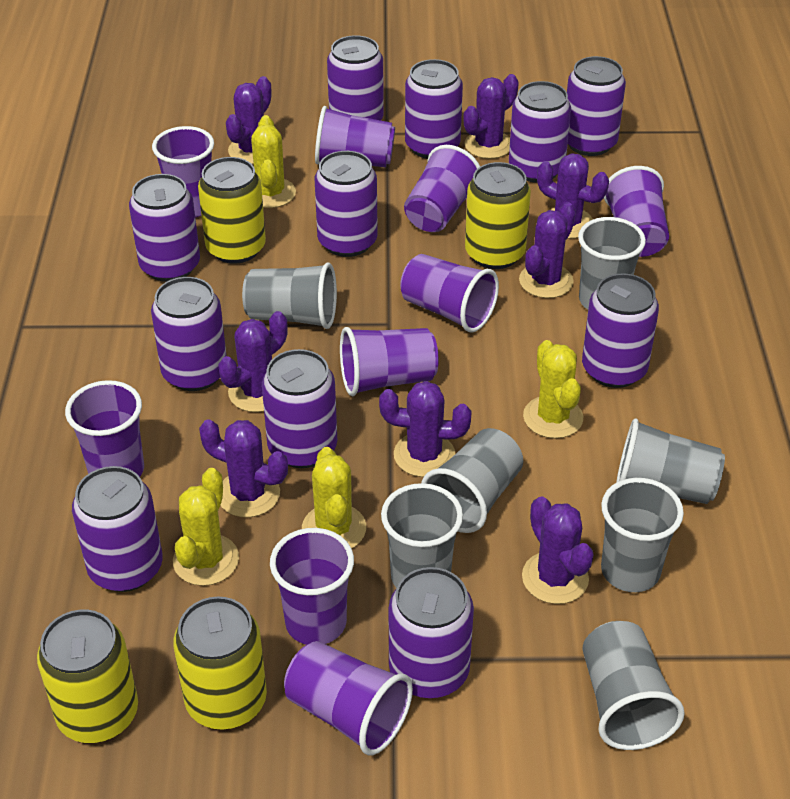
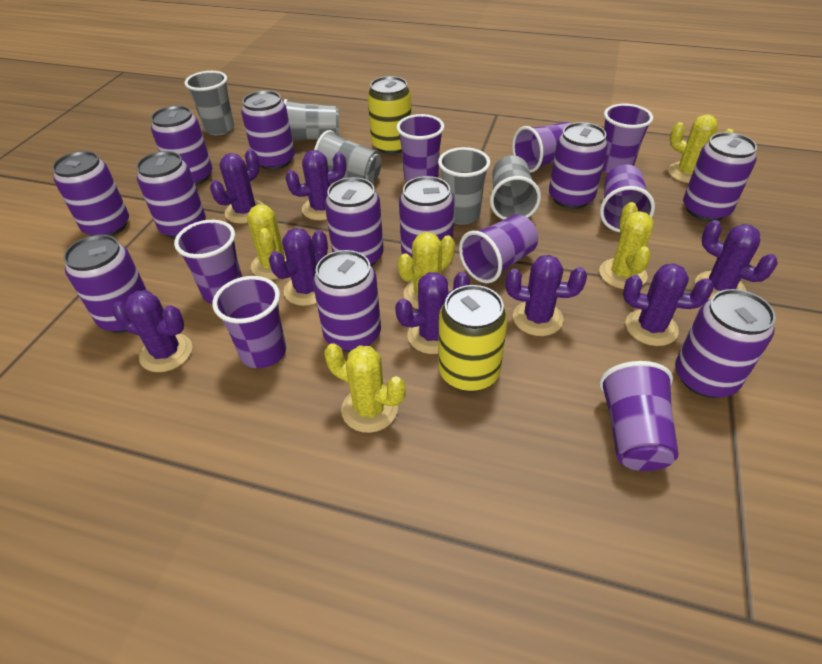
grey cup: 7 -> 5
purple cup: 9 -> 8
yellow cactus: 4 -> 5
yellow can: 4 -> 2

